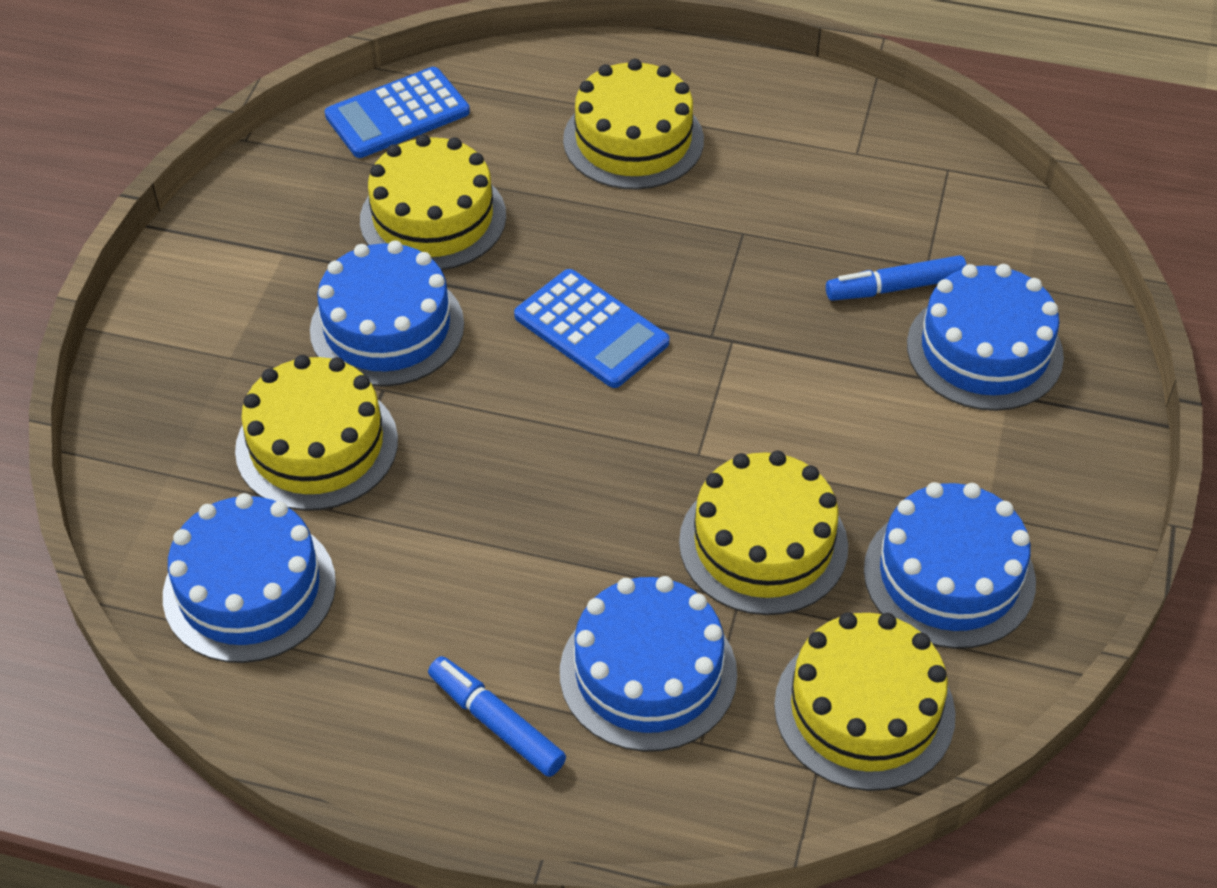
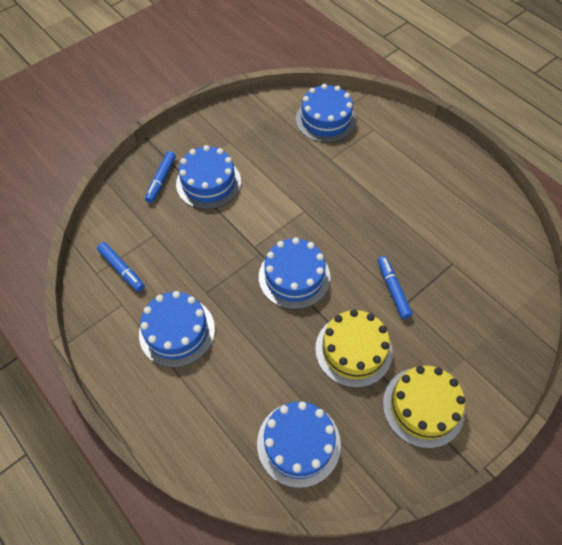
blue calculator: 2 -> 0
blue marker: 2 -> 3
yellow cake: 5 -> 2

